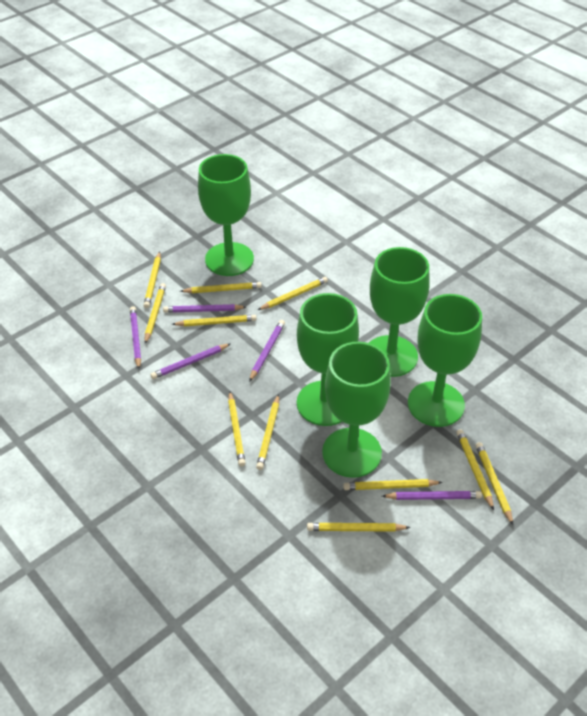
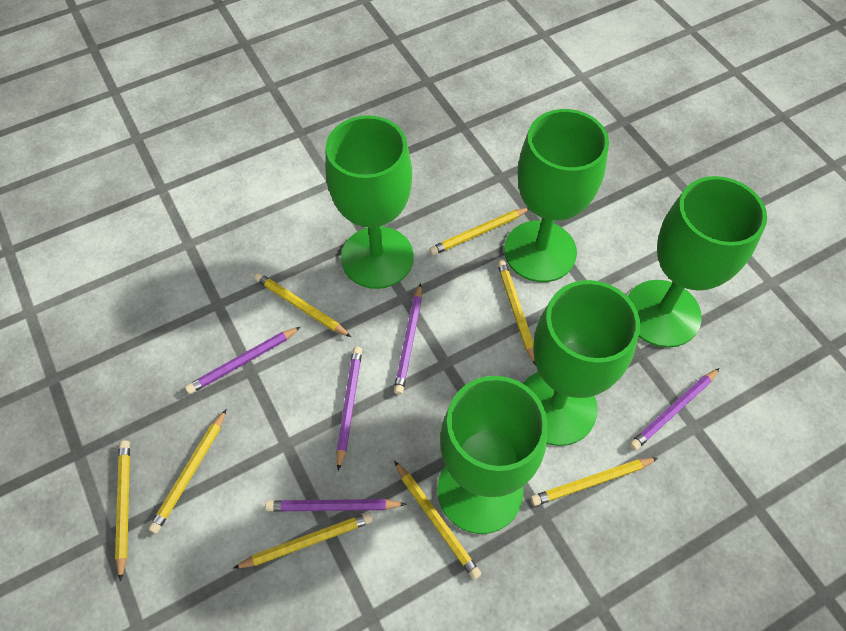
yellow pencil: 11 -> 8

